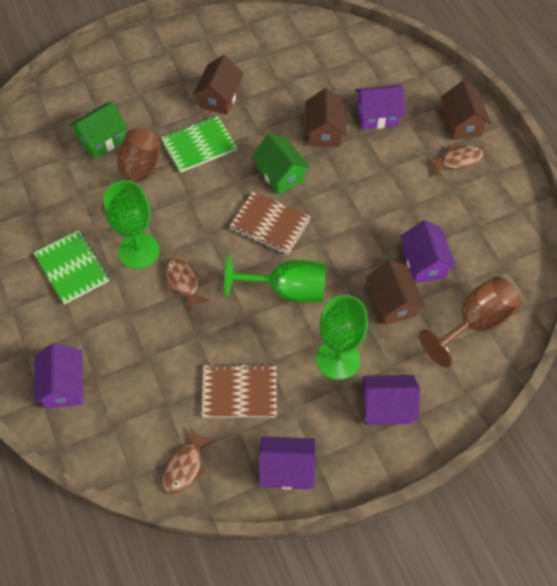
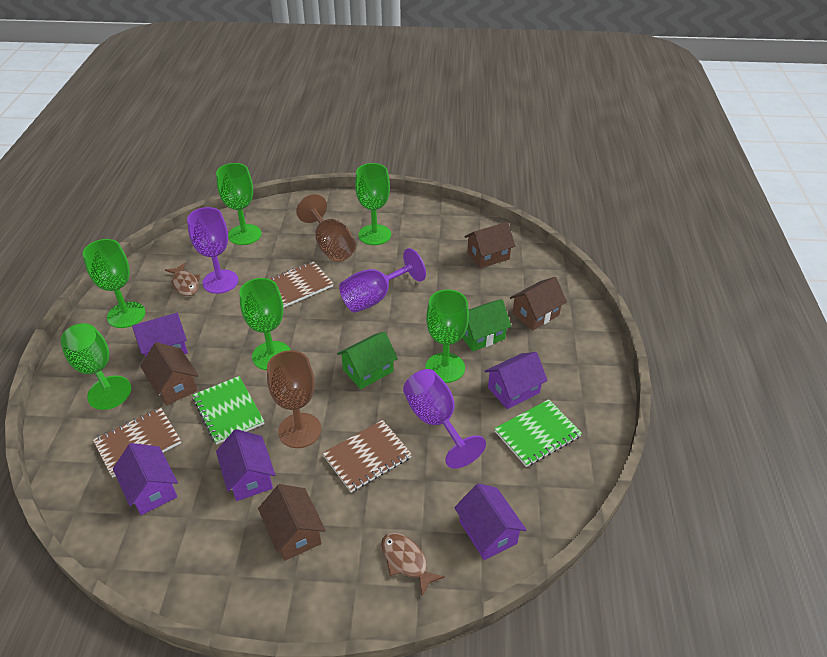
brown fish: 3 -> 2
brown notebook: 2 -> 3
green goblet: 3 -> 6
purple goblet: 0 -> 3

